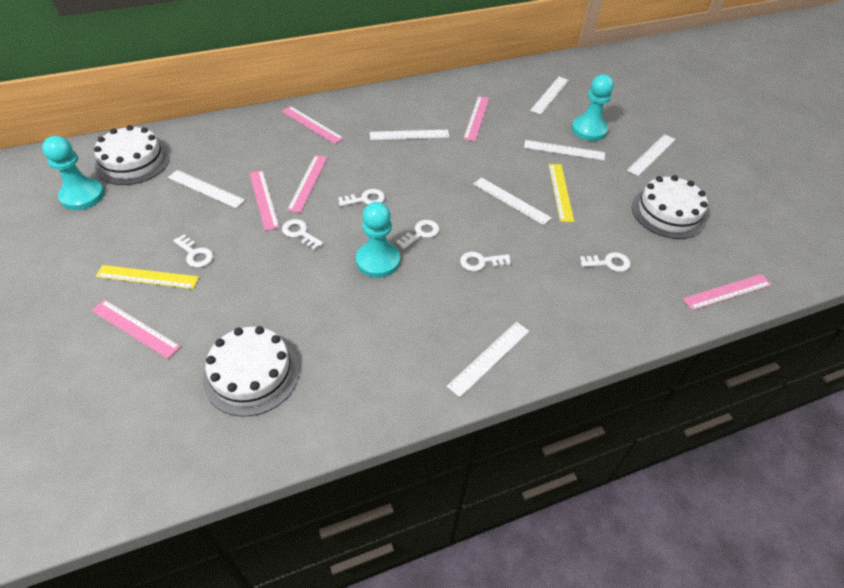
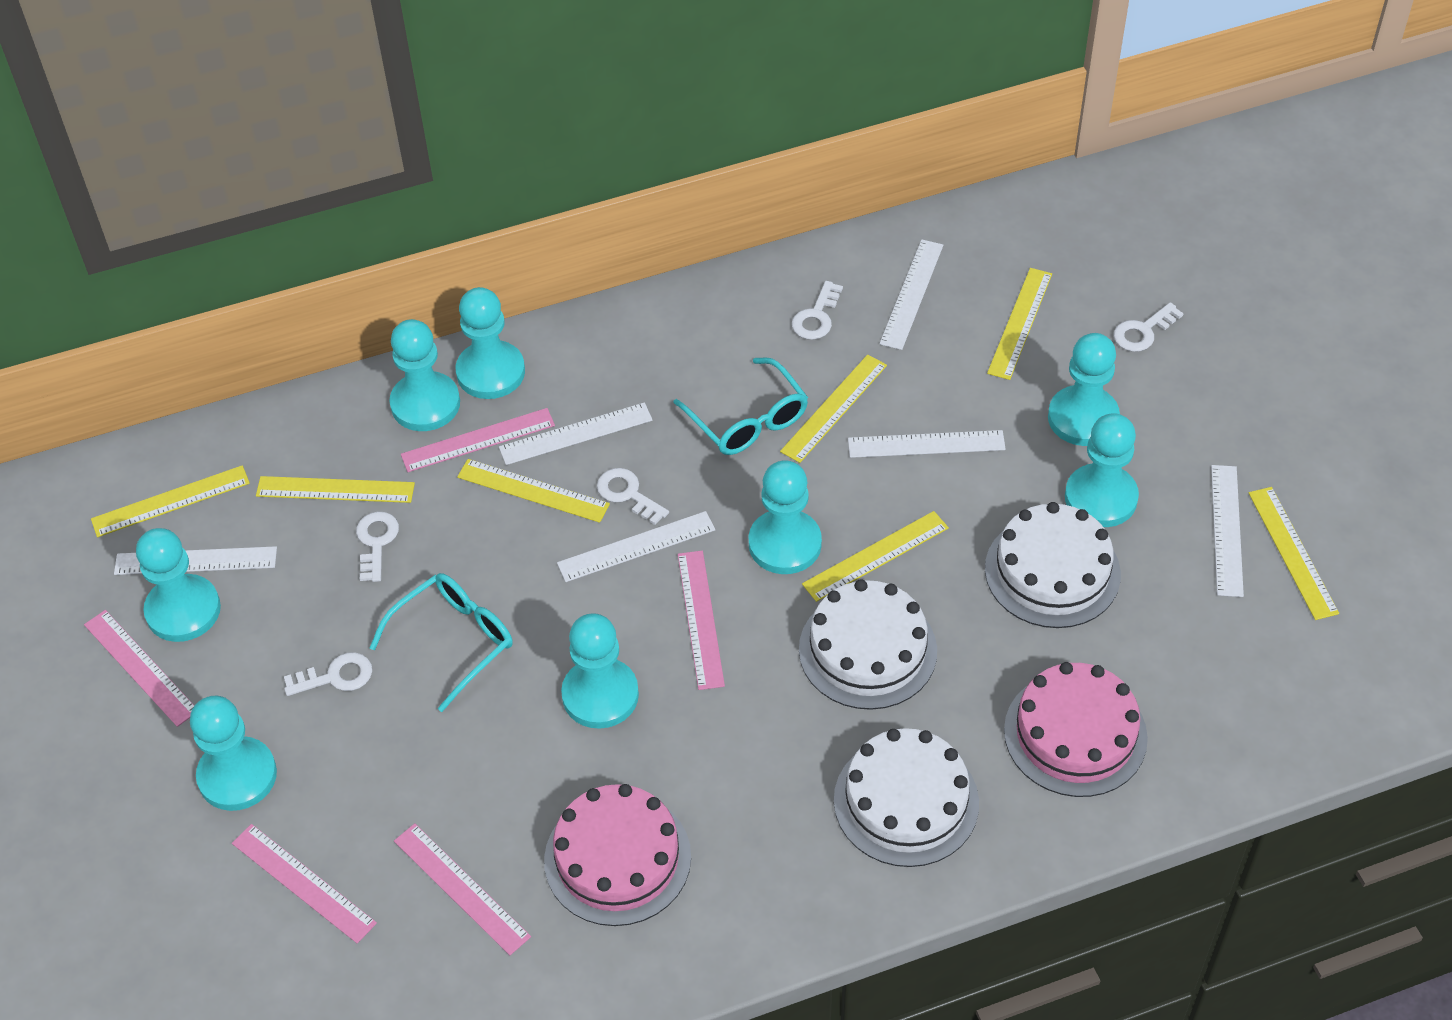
pink cake: 0 -> 2
pink ruler: 6 -> 5
turquoise glasses: 0 -> 2
turquoise pawn: 3 -> 8
white key: 6 -> 5
white ruler: 7 -> 6
yellow ruler: 2 -> 7

